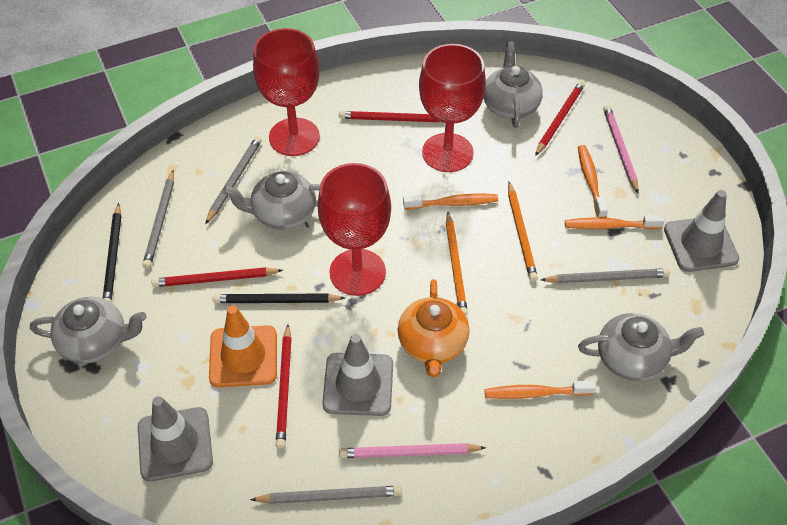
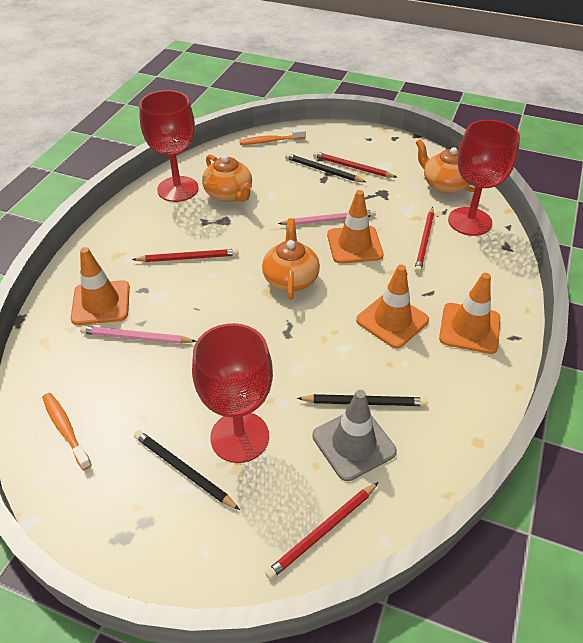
black pencil: 2 -> 3
grey pencil: 4 -> 0
grey teapot: 4 -> 0
grey traffic cone: 3 -> 1
orange pencil: 2 -> 0
orange teapot: 1 -> 3
orange toothbrush: 4 -> 2
orange traffic cone: 1 -> 4

